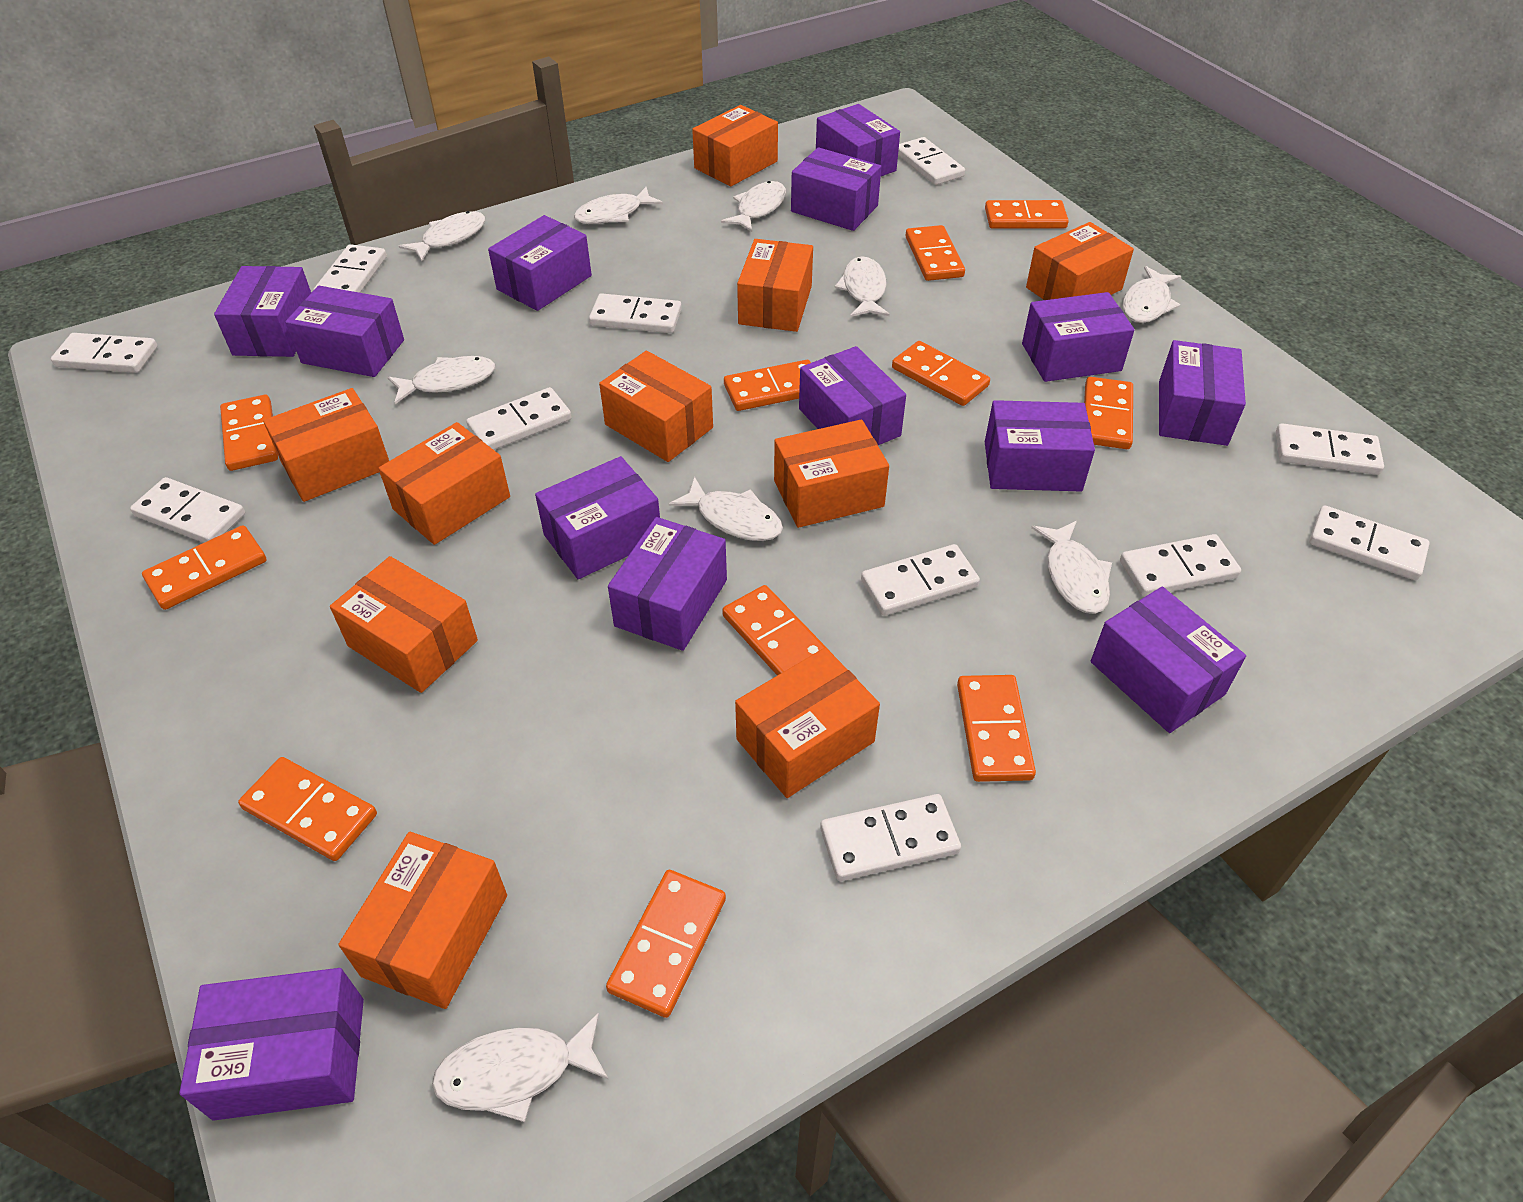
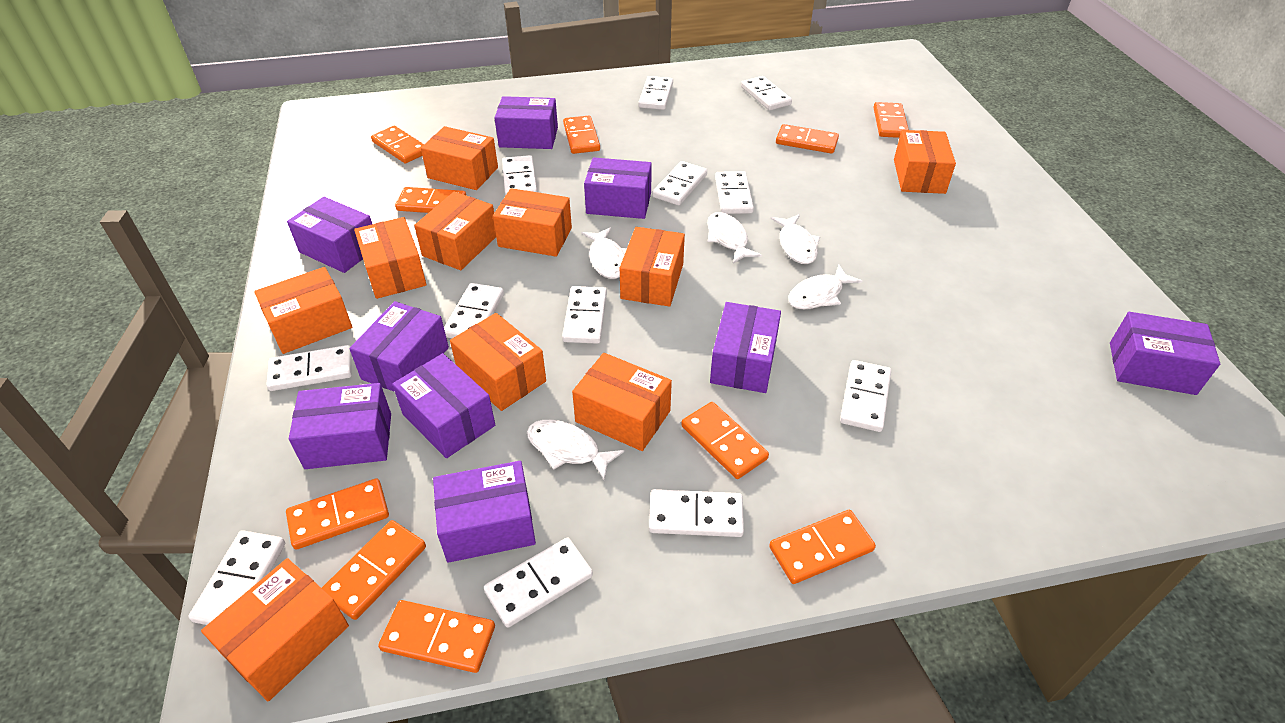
orange domino: 11 -> 10
purple box: 13 -> 9
white domino: 11 -> 12
white fish: 9 -> 5

